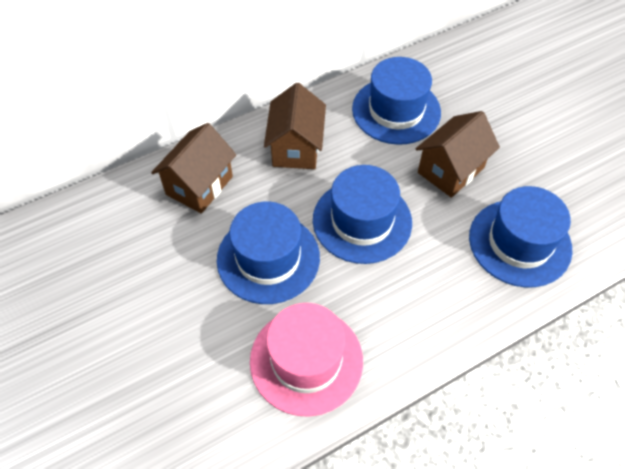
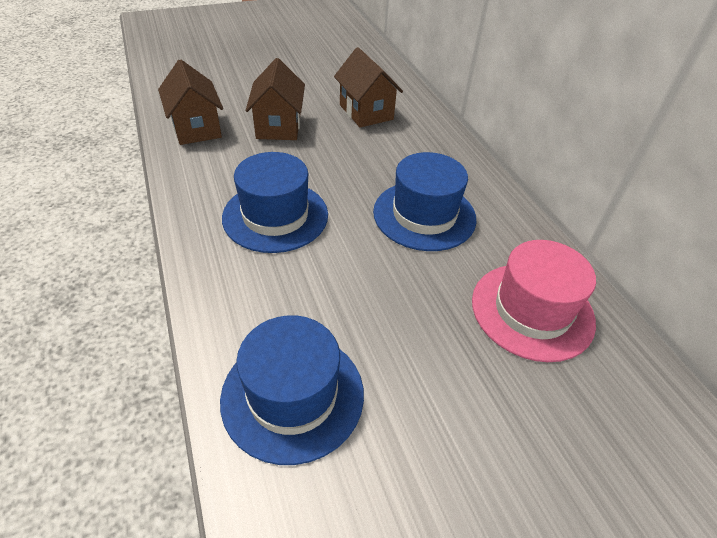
blue hat: 4 -> 3

